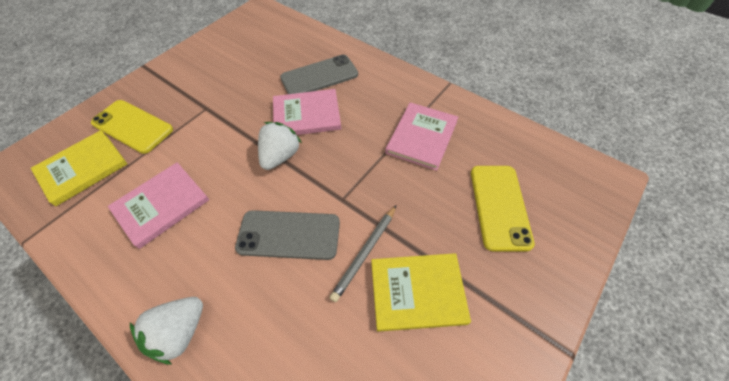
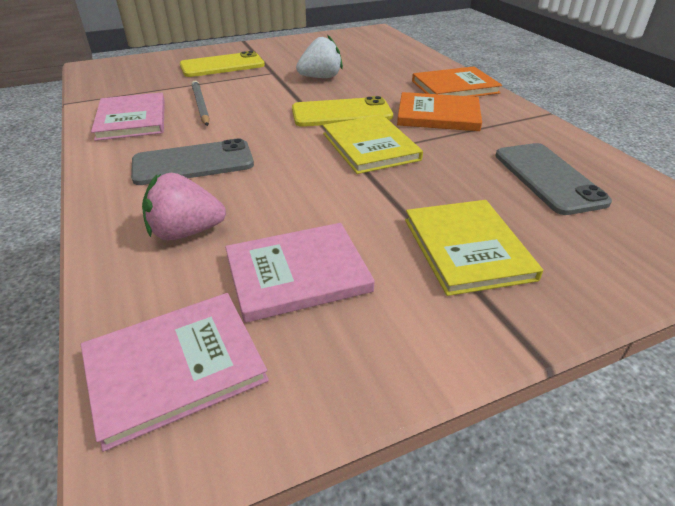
orange book: 0 -> 2
pink strawberry: 0 -> 1
white strawberry: 2 -> 1

